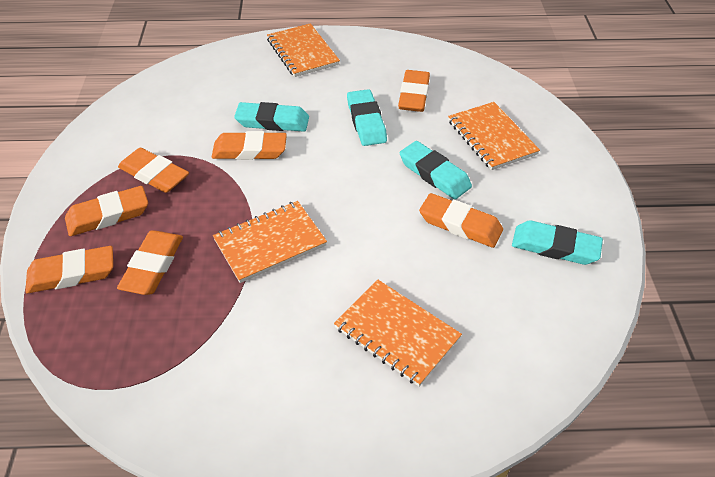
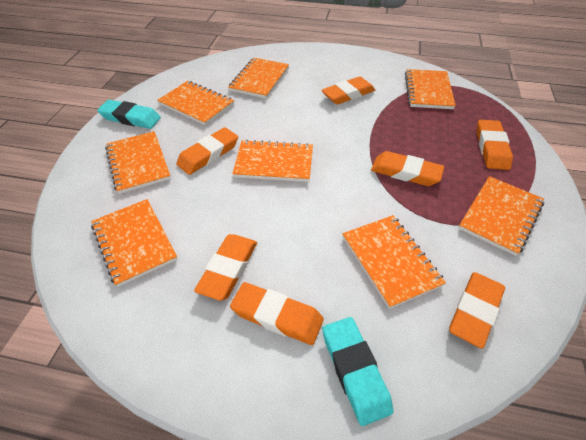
orange notebook: 4 -> 8
turquoise eraser: 4 -> 2

